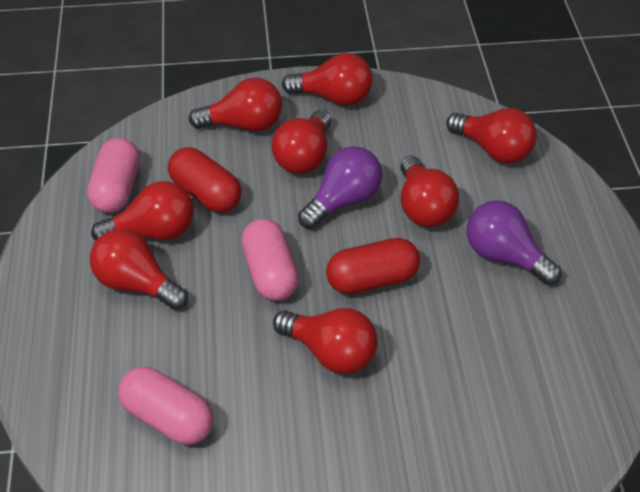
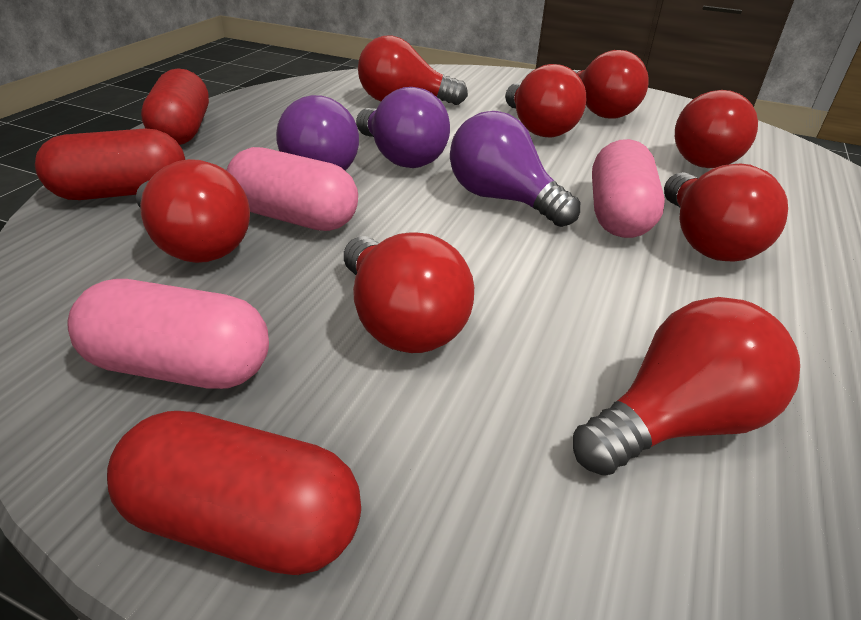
purple light bulb: 2 -> 3
red capsule: 2 -> 3

